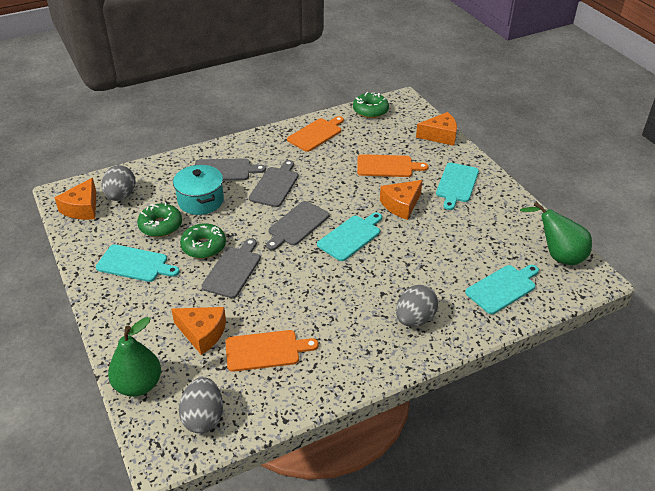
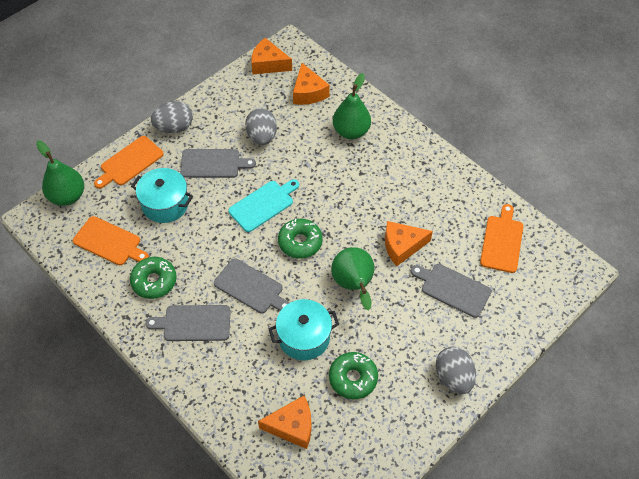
green pear: 2 -> 3
turquoise cutting board: 4 -> 1
turquoise pot: 1 -> 2

